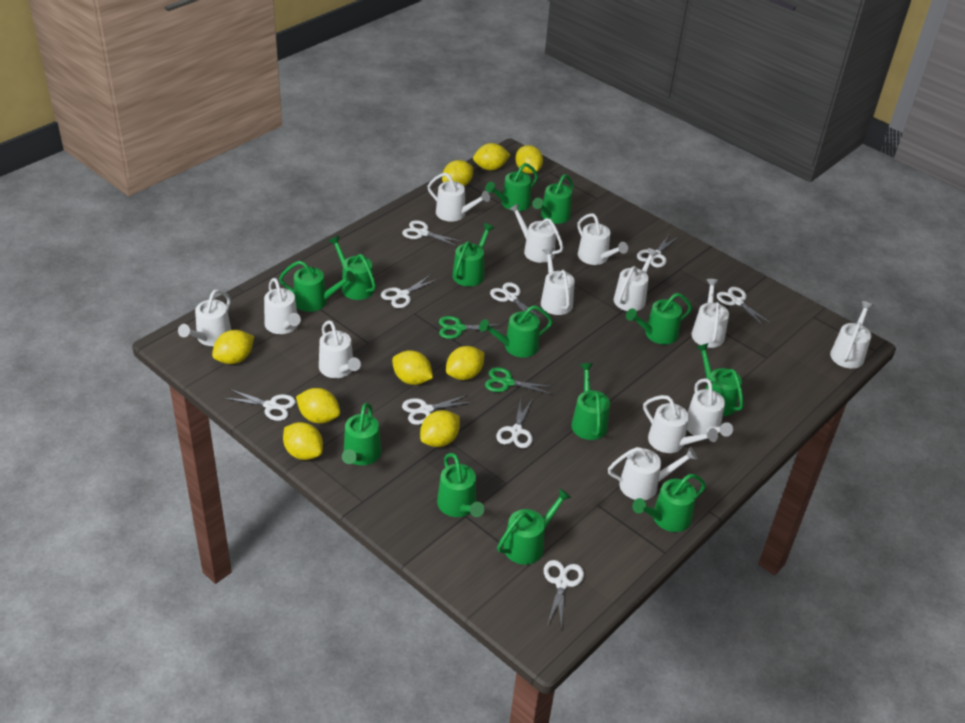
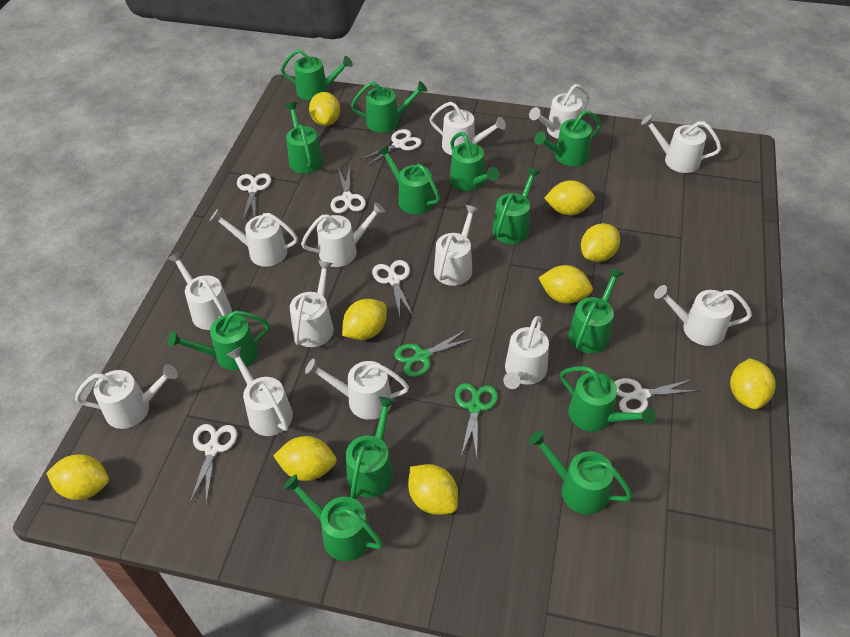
white scissors: 9 -> 6

